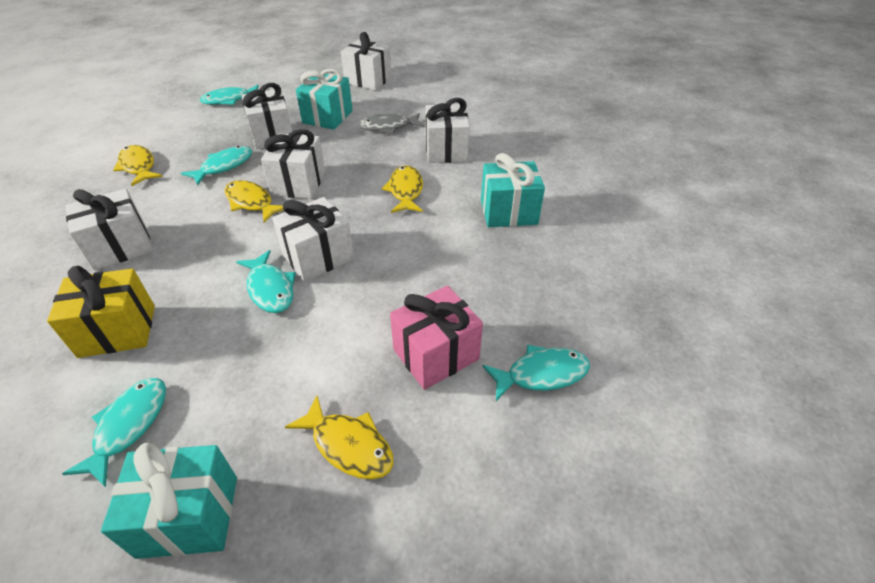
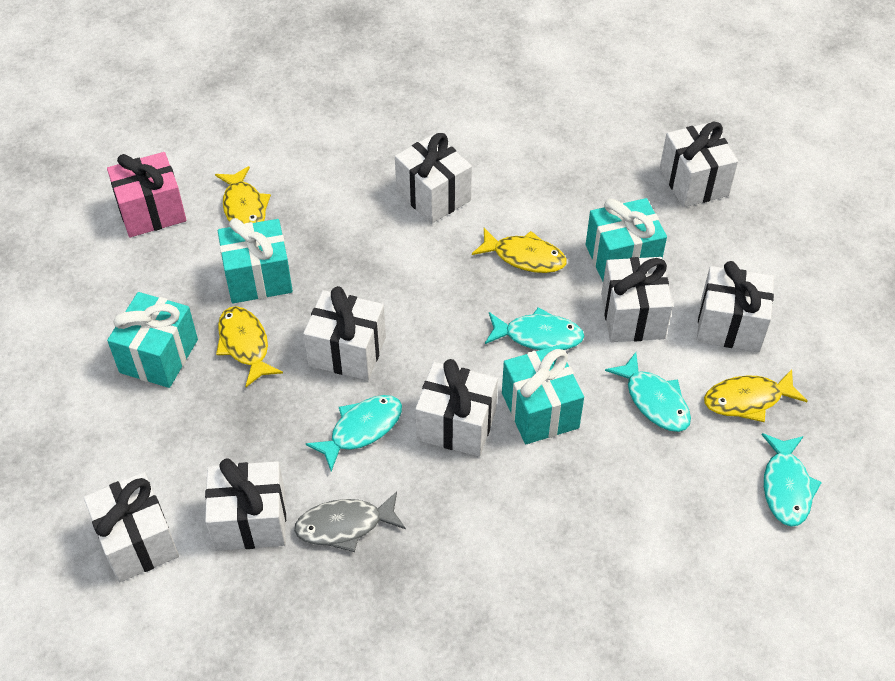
turquoise fish: 5 -> 4
turquoise gift: 3 -> 4
white gift: 6 -> 8
yellow gift: 1 -> 0

